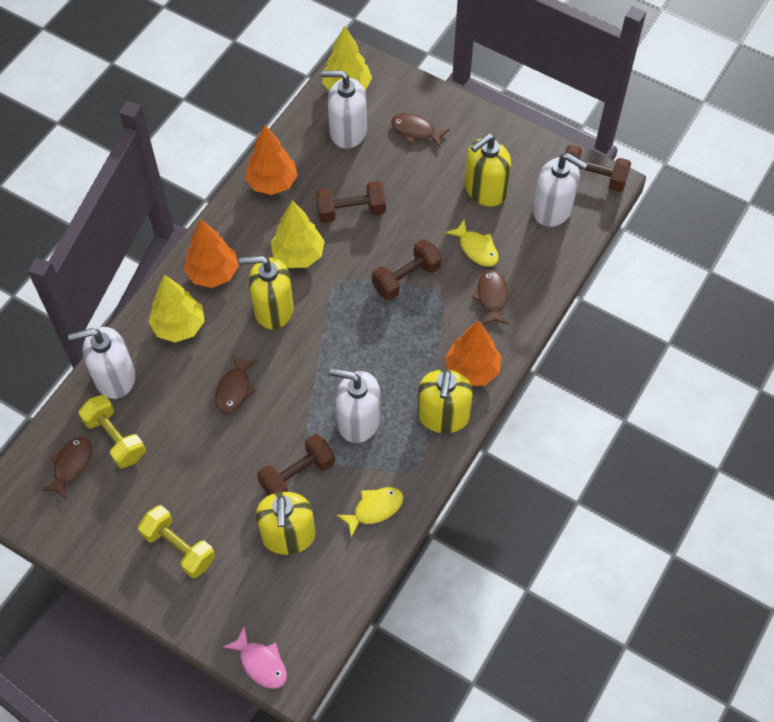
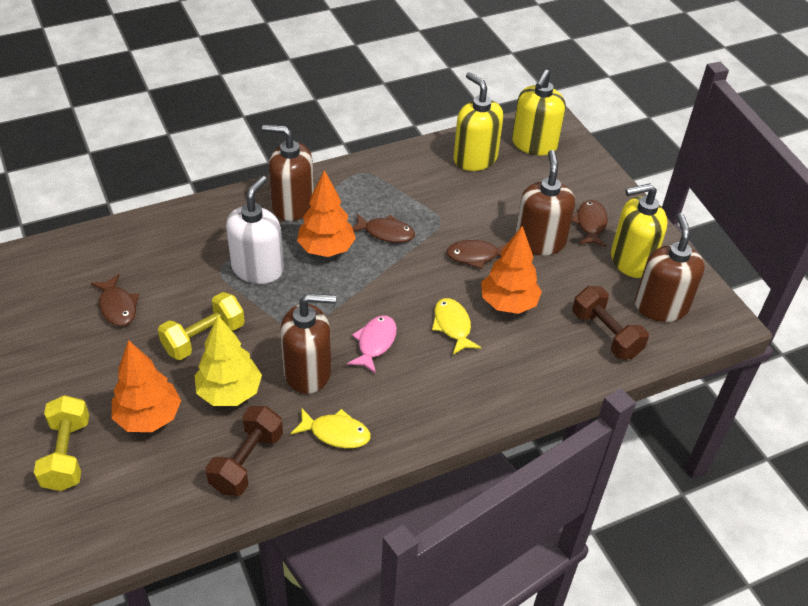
brown dumbbell: 4 -> 2
brown soap dispenser: 0 -> 4
white soap dispenser: 4 -> 1
yellow soap dispenser: 4 -> 3
yellow tree: 3 -> 1

